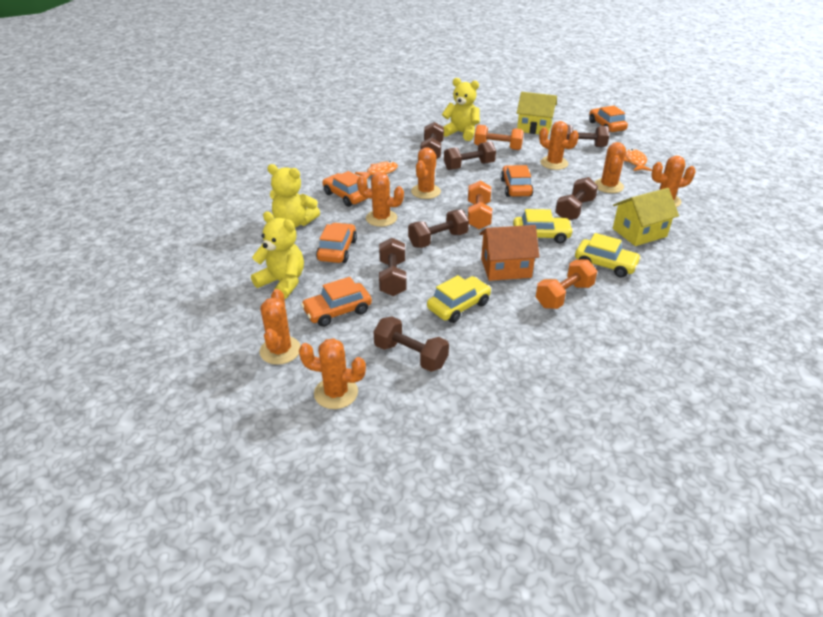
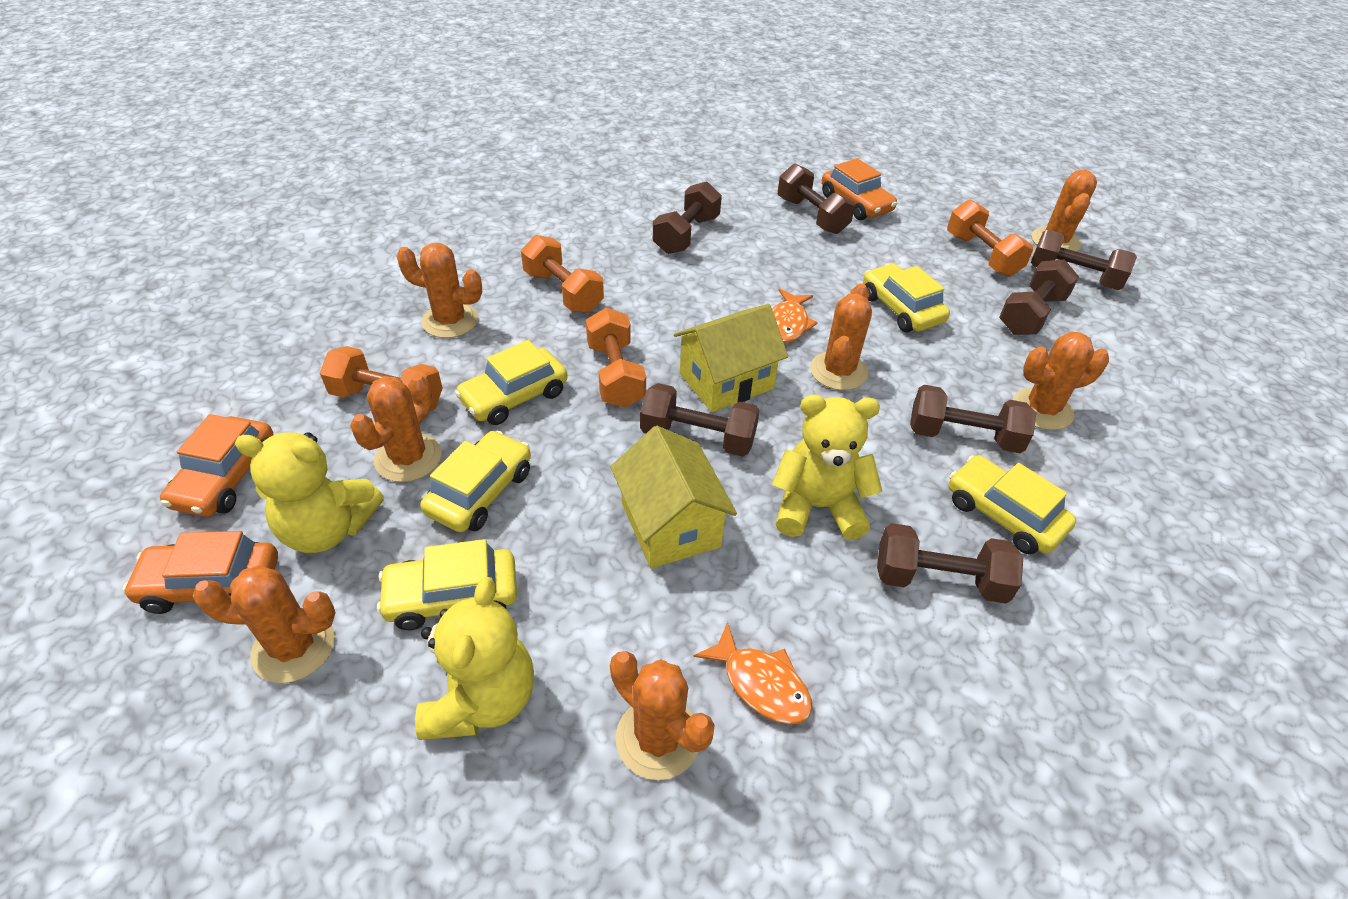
orange car: 5 -> 3
orange dumbbell: 3 -> 4
orange house: 1 -> 0
yellow car: 3 -> 5

